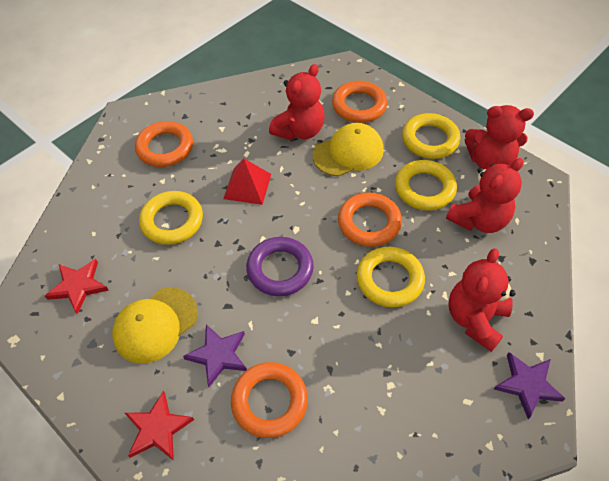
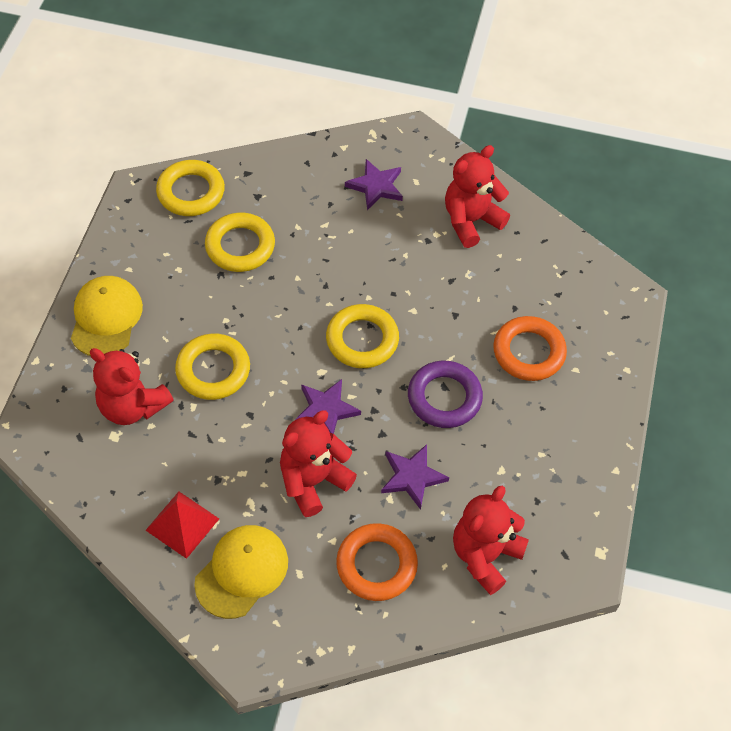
orange ring: 4 -> 2
purple star: 2 -> 3
red star: 2 -> 0

